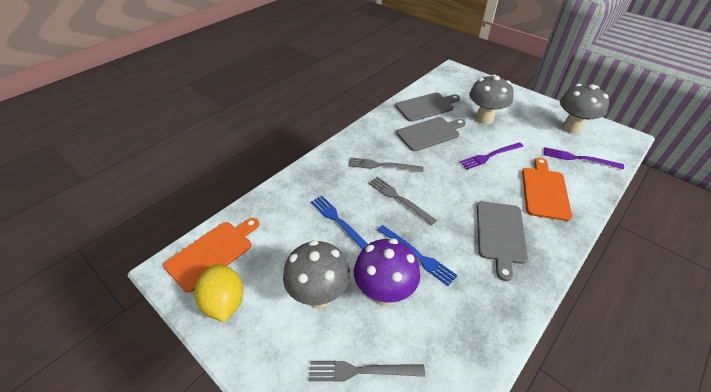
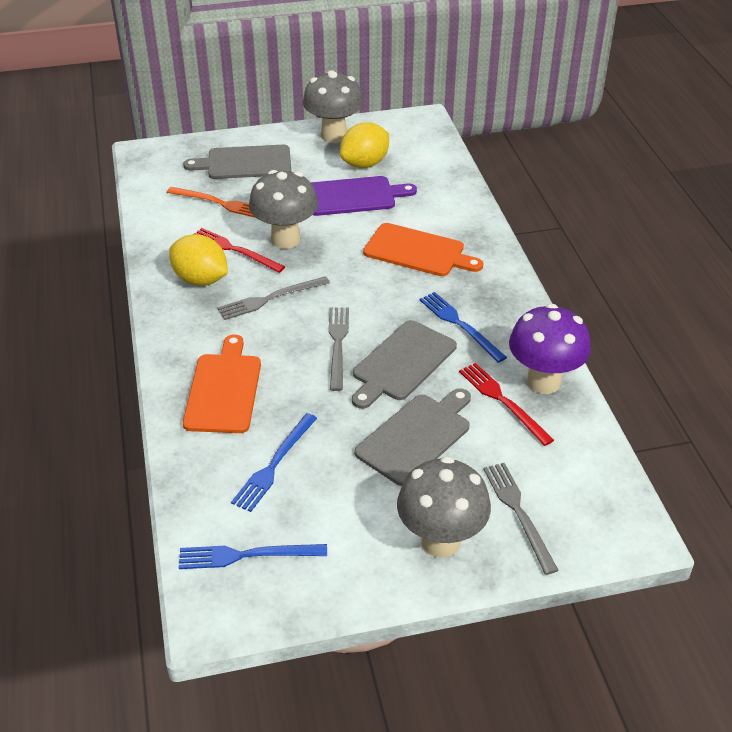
blue fork: 2 -> 3
orange fork: 0 -> 1
purple cutting board: 0 -> 1
purple fork: 2 -> 0
red fork: 0 -> 2
yellow lemon: 1 -> 2

